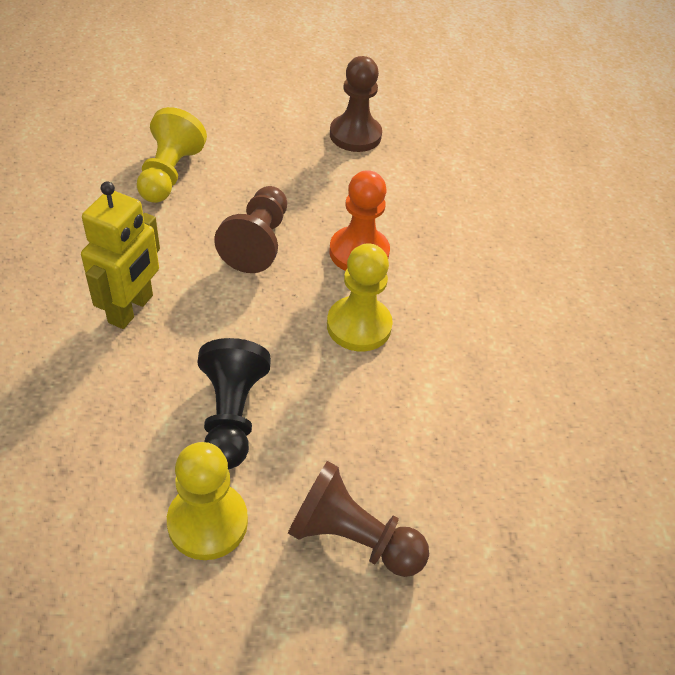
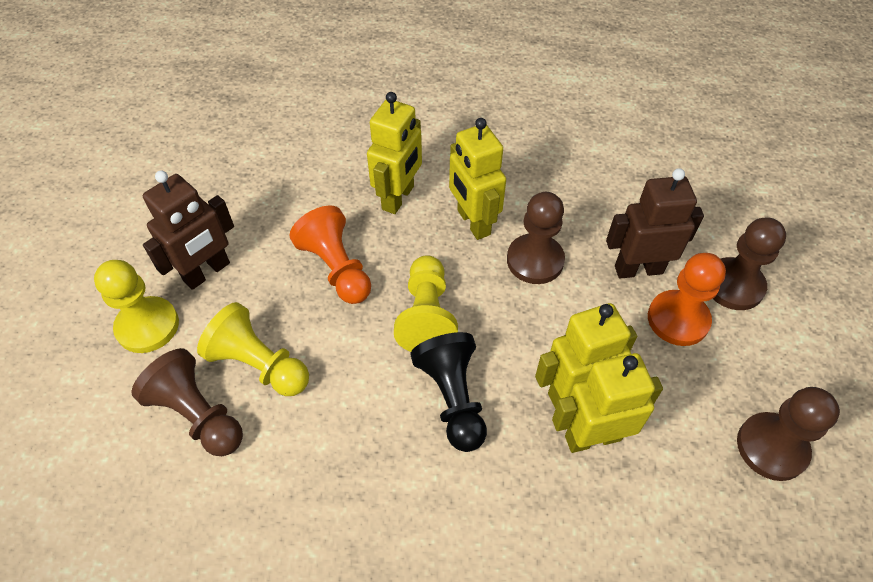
brown pawn: 3 -> 4
brown robot: 0 -> 2
orange pawn: 1 -> 2
yellow robot: 1 -> 4

